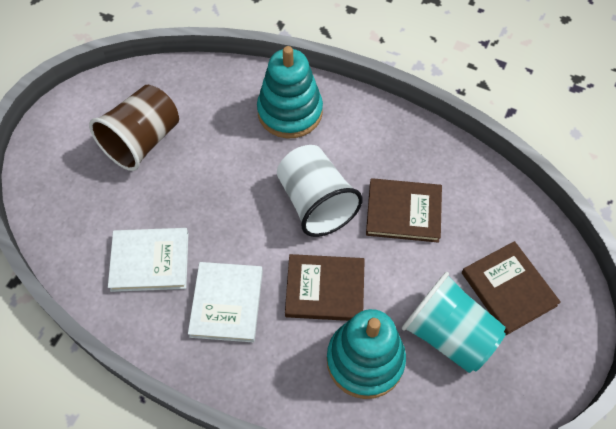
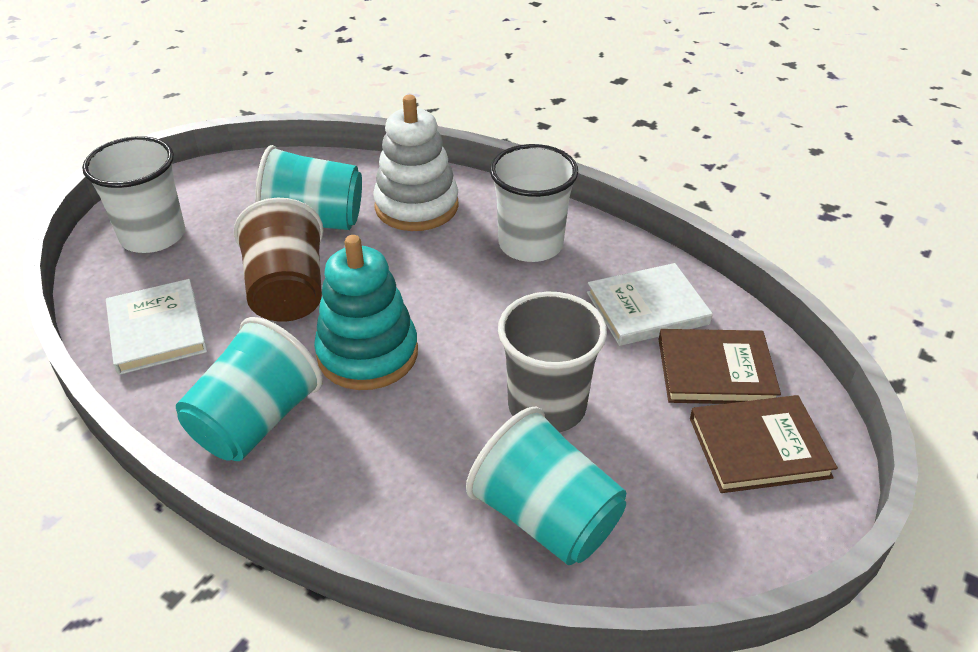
brown book: 3 -> 2
grey cup: 0 -> 1
turquoise cup: 1 -> 3
turquoise stacking toy: 2 -> 1
white cup: 1 -> 2
white stacking toy: 0 -> 1

